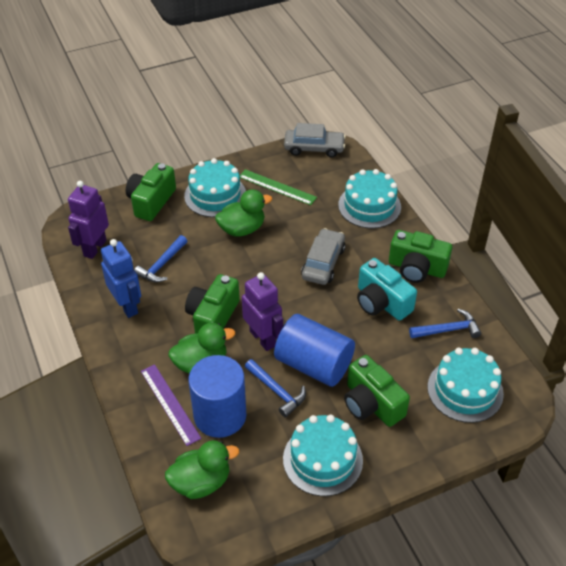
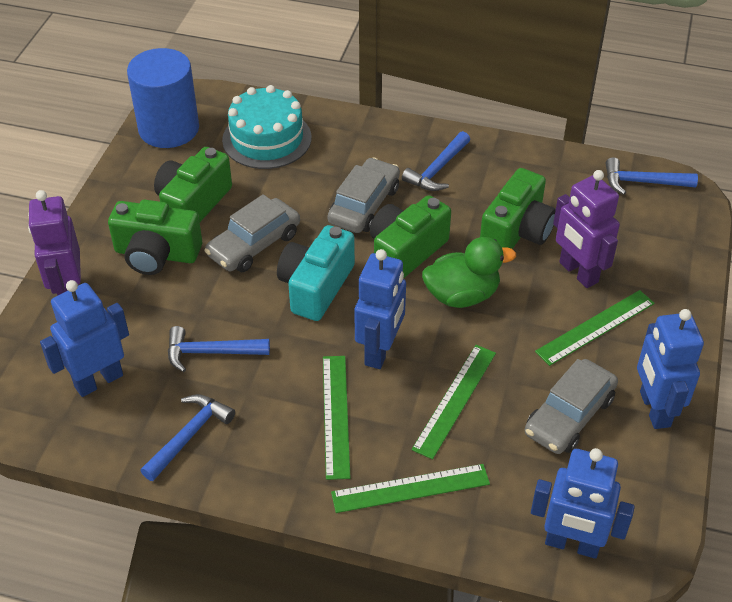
blue cylinder: 2 -> 1
blue hammer: 3 -> 4
blue robot: 1 -> 4
green duck: 3 -> 1
green ruler: 1 -> 4
grey car: 2 -> 3
purple ruler: 1 -> 0
turquoise cake: 4 -> 1

